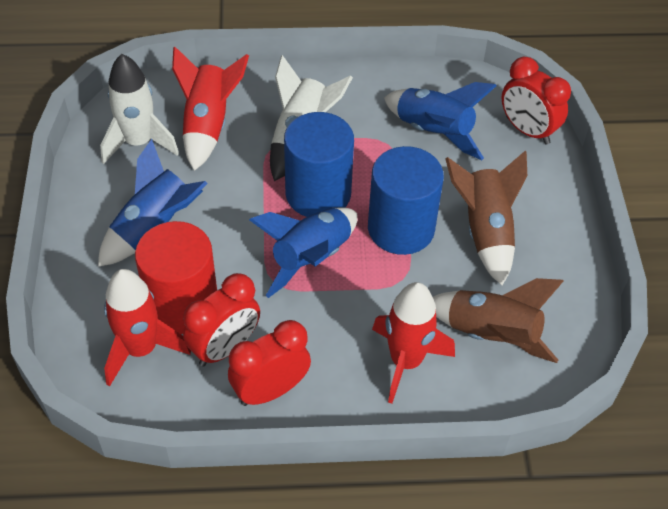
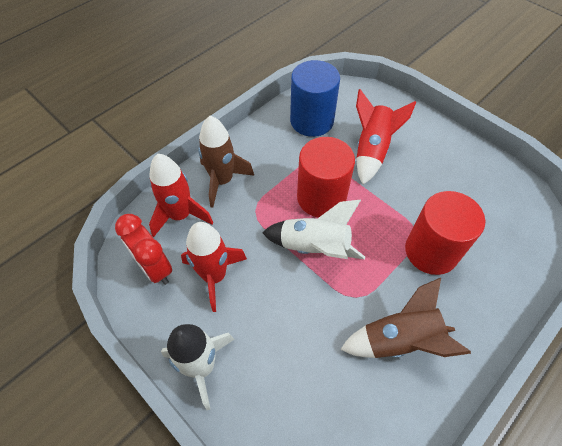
blue cylinder: 2 -> 1
blue rocket: 3 -> 0
red clock: 3 -> 1
red cylinder: 1 -> 2

